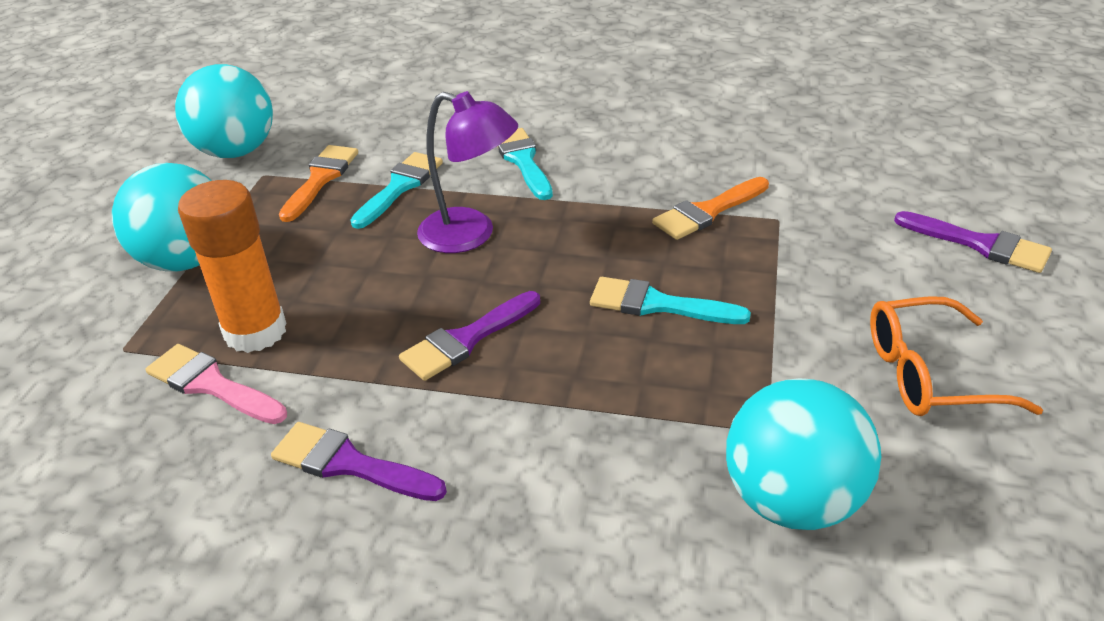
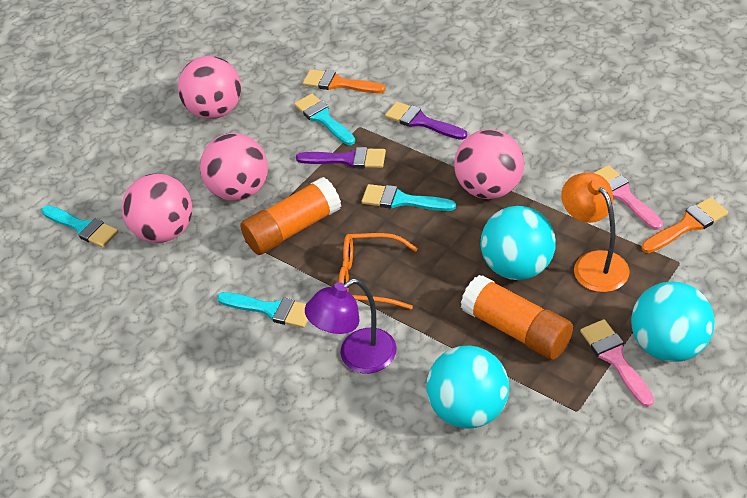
orange glue stick: 1 -> 2
orange lamp: 0 -> 1
pink ball: 0 -> 4
pink brush: 1 -> 2
purple brush: 3 -> 2
turquoise brush: 3 -> 4

